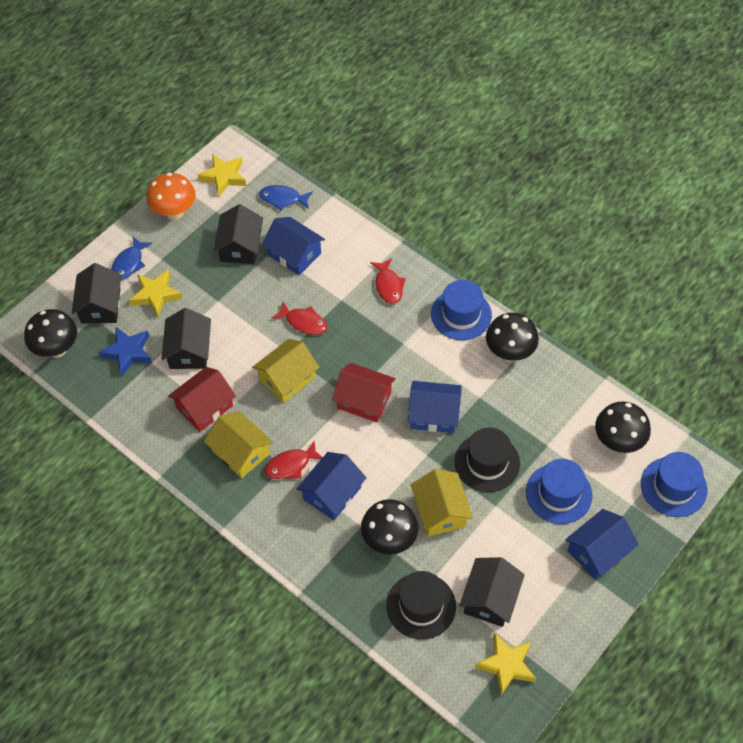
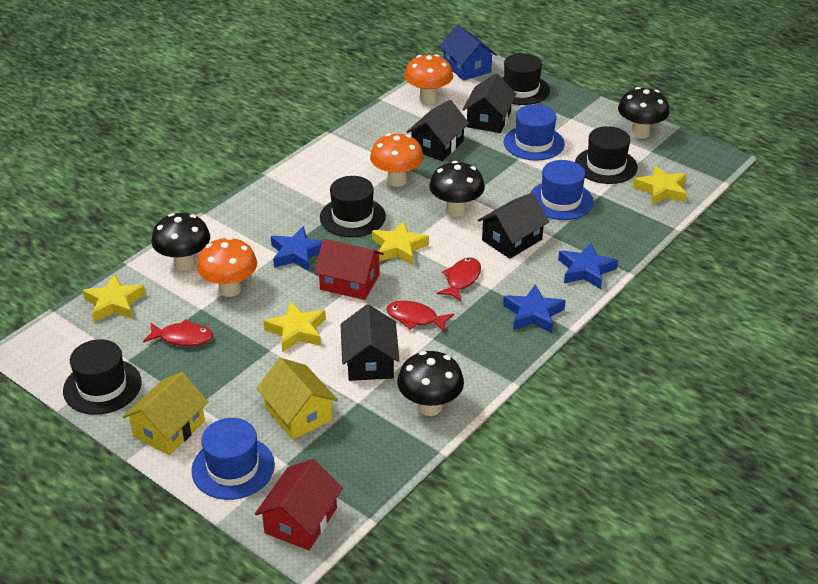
black hat: 2 -> 4
blue fish: 2 -> 0
blue house: 4 -> 1
blue star: 1 -> 3
orange mushroom: 1 -> 3
yellow house: 3 -> 2
yellow star: 3 -> 4

